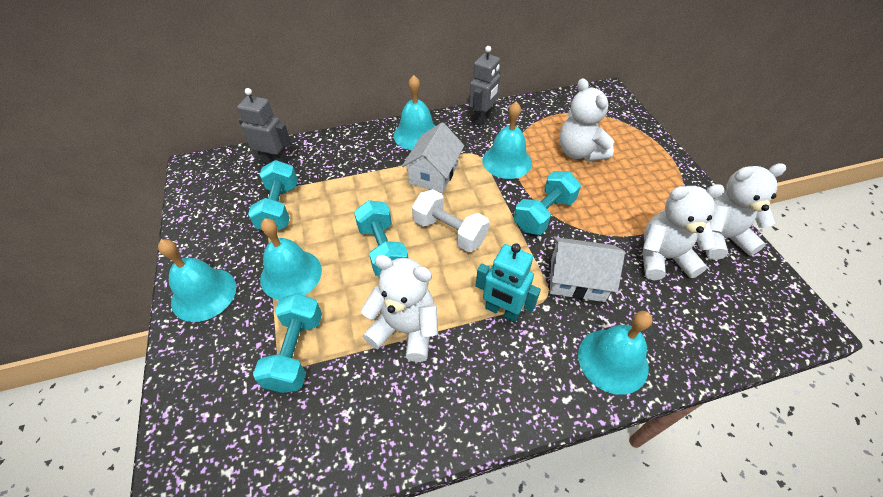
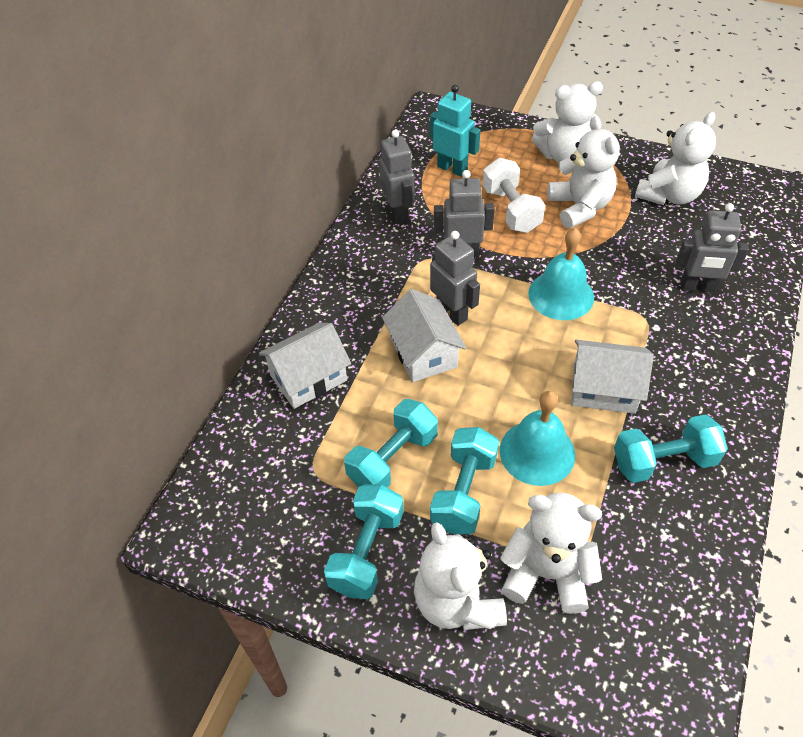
grey robot: 2 -> 4
turquoise bell: 5 -> 2
white house: 2 -> 3
white teddy bear: 4 -> 5

